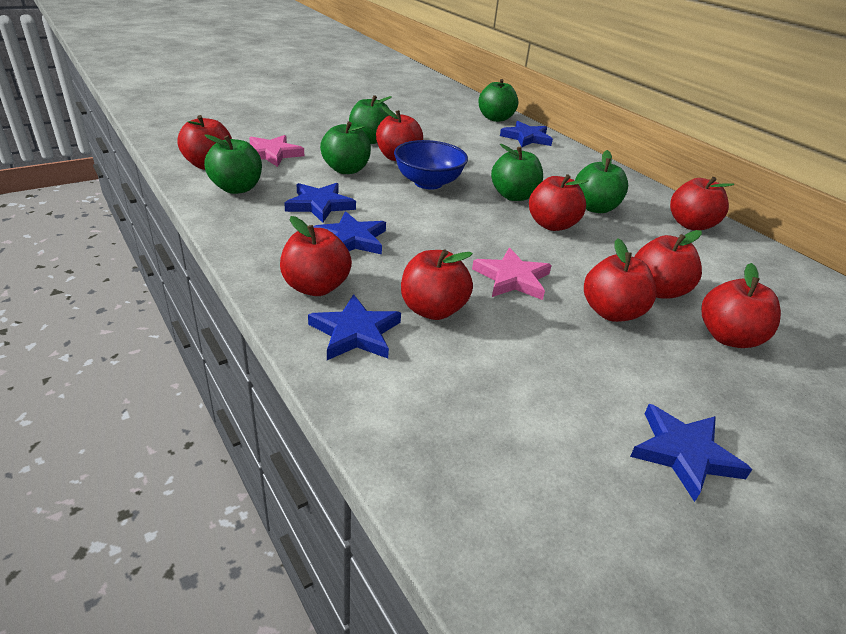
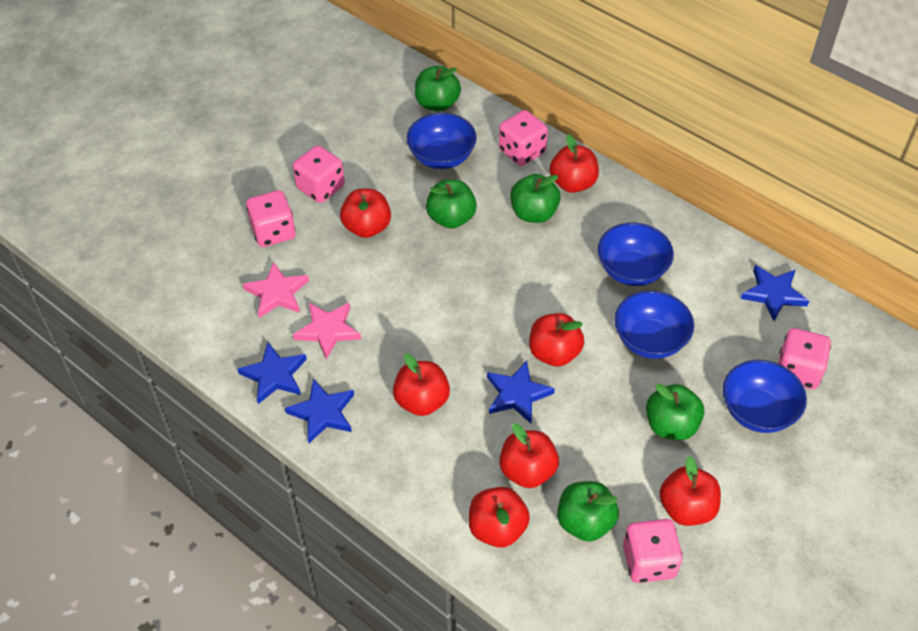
blue bowl: 1 -> 4
blue star: 5 -> 4
green apple: 6 -> 5
pink dice: 0 -> 5
red apple: 9 -> 7

